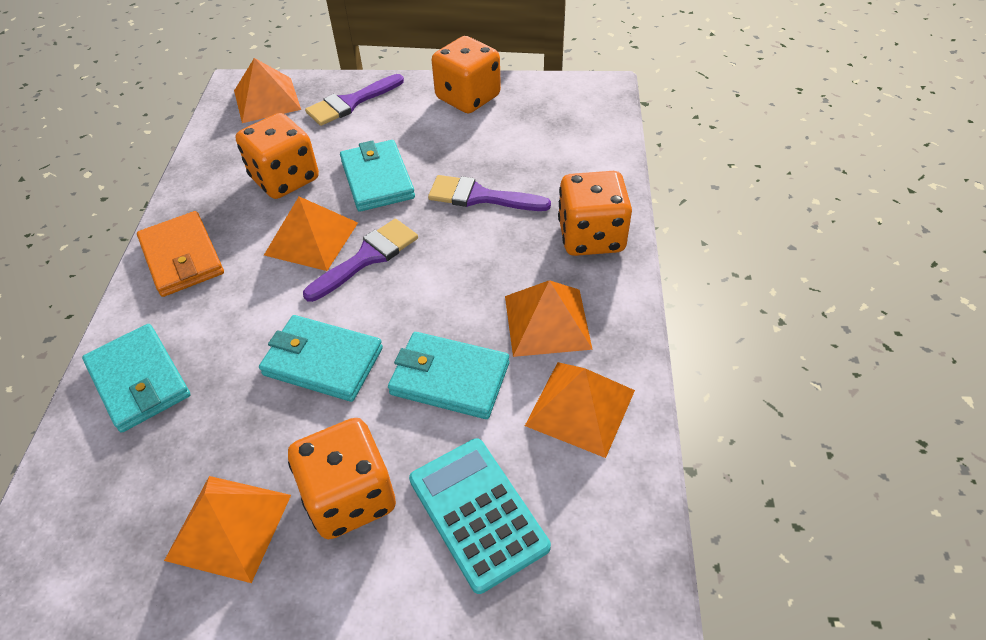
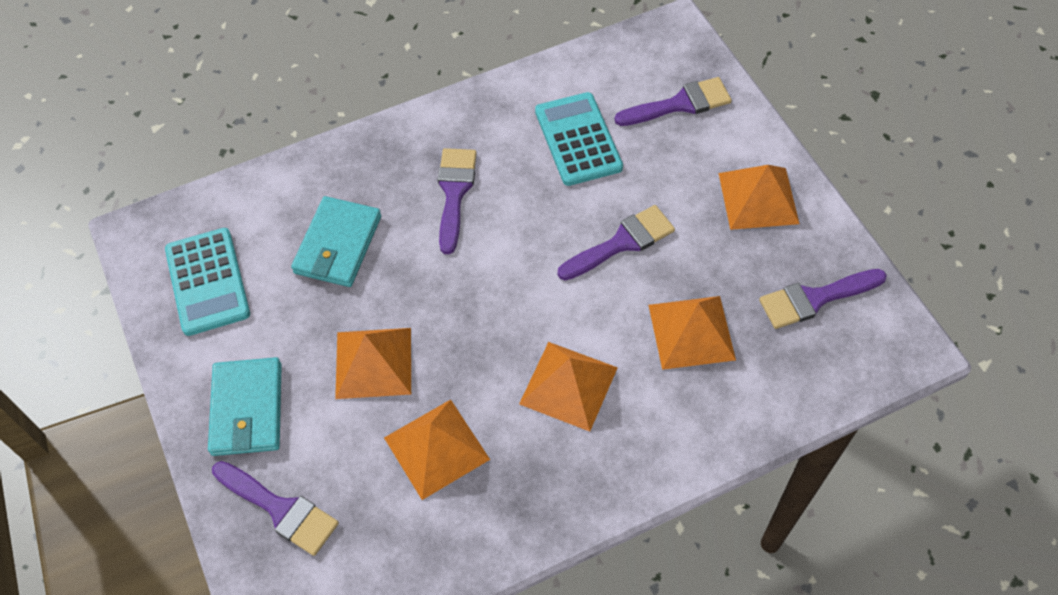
orange dice: 4 -> 0
orange wallet: 1 -> 0
purple brush: 3 -> 5
turquoise calculator: 1 -> 2
turquoise wallet: 4 -> 2

